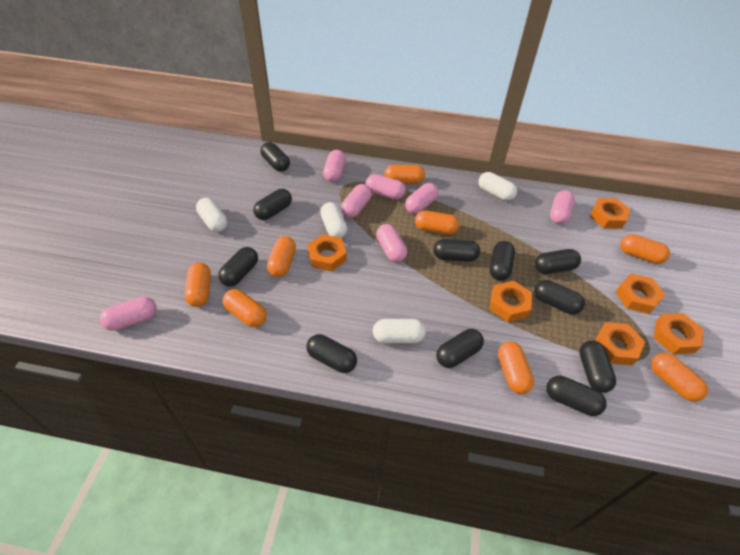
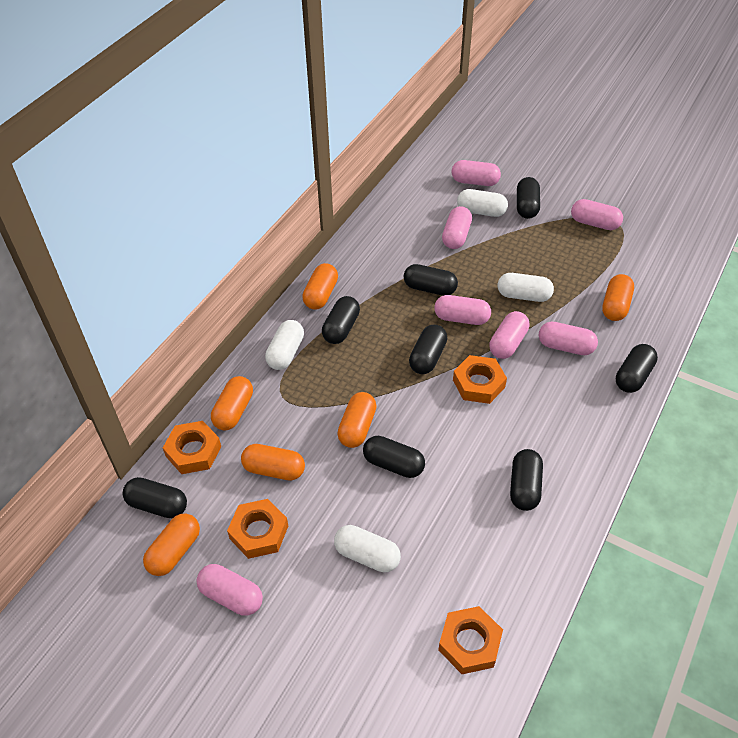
black capsule: 11 -> 8
orange capsule: 8 -> 6
orange nut: 6 -> 4

